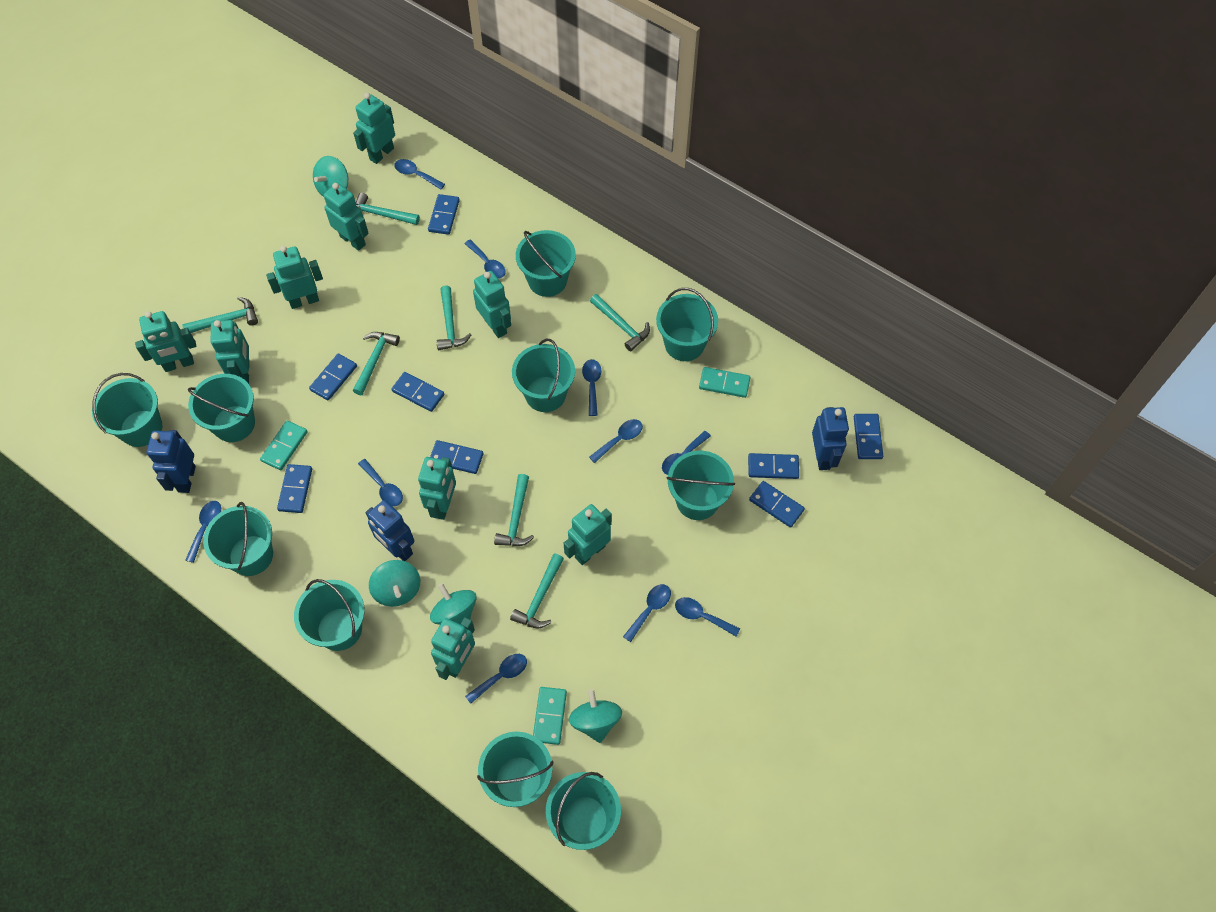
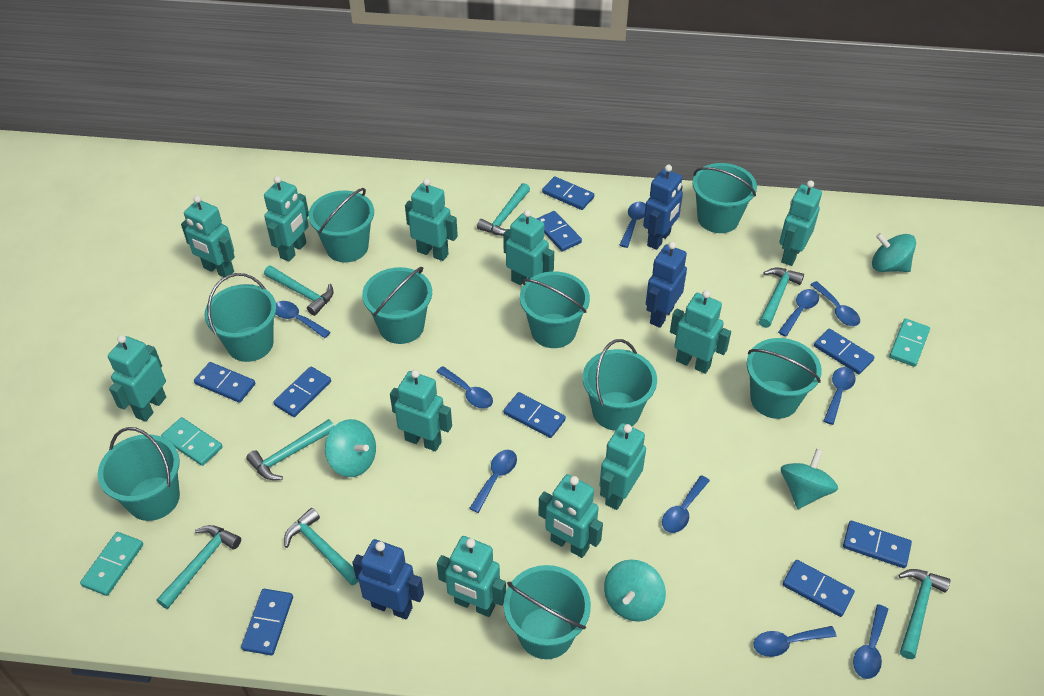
blue domino: 8 -> 9
turquoise bucket: 10 -> 9
turquoise robot: 9 -> 11

